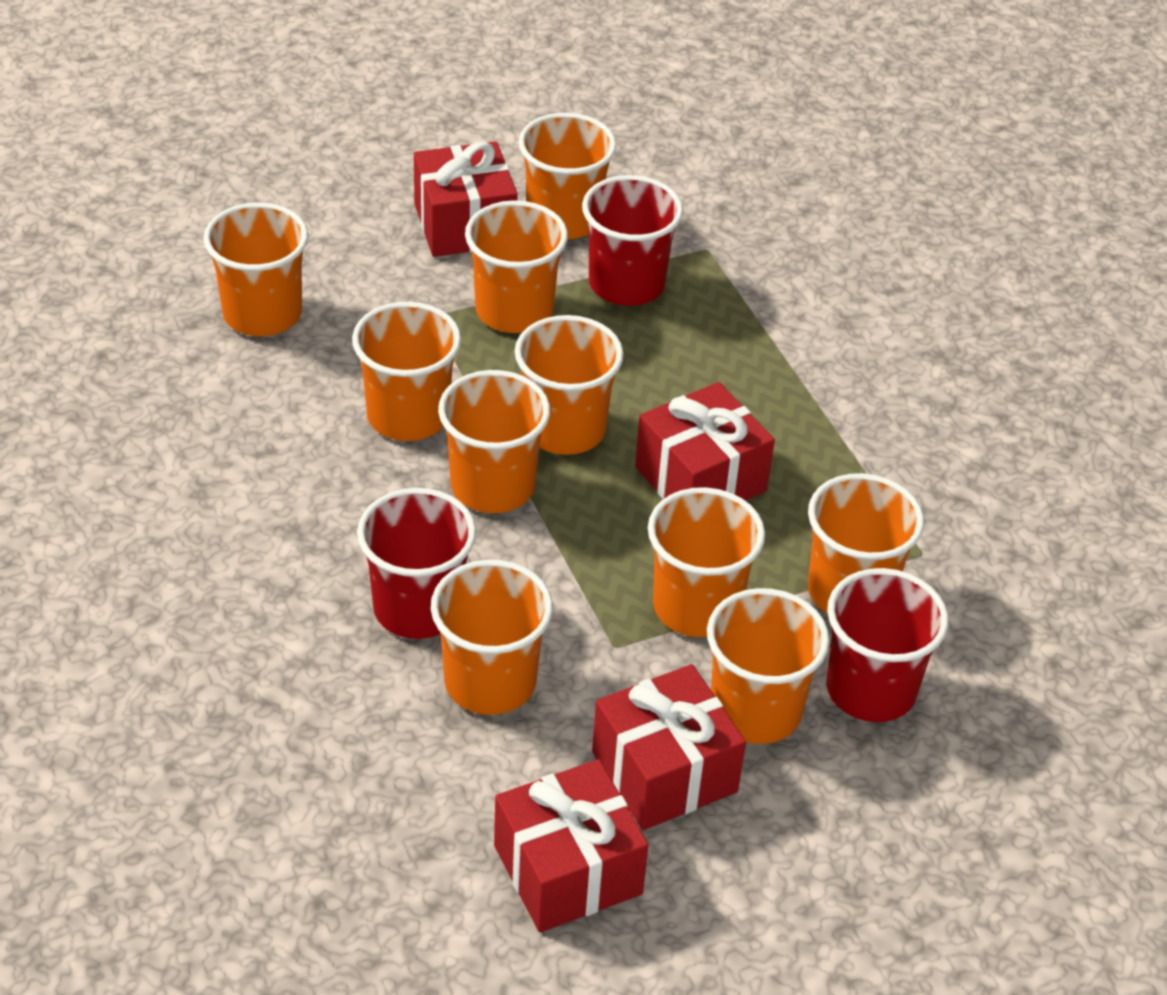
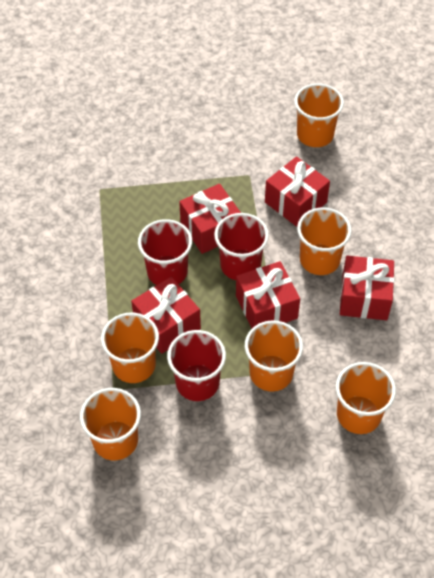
orange cup: 10 -> 6
red gift: 4 -> 5

